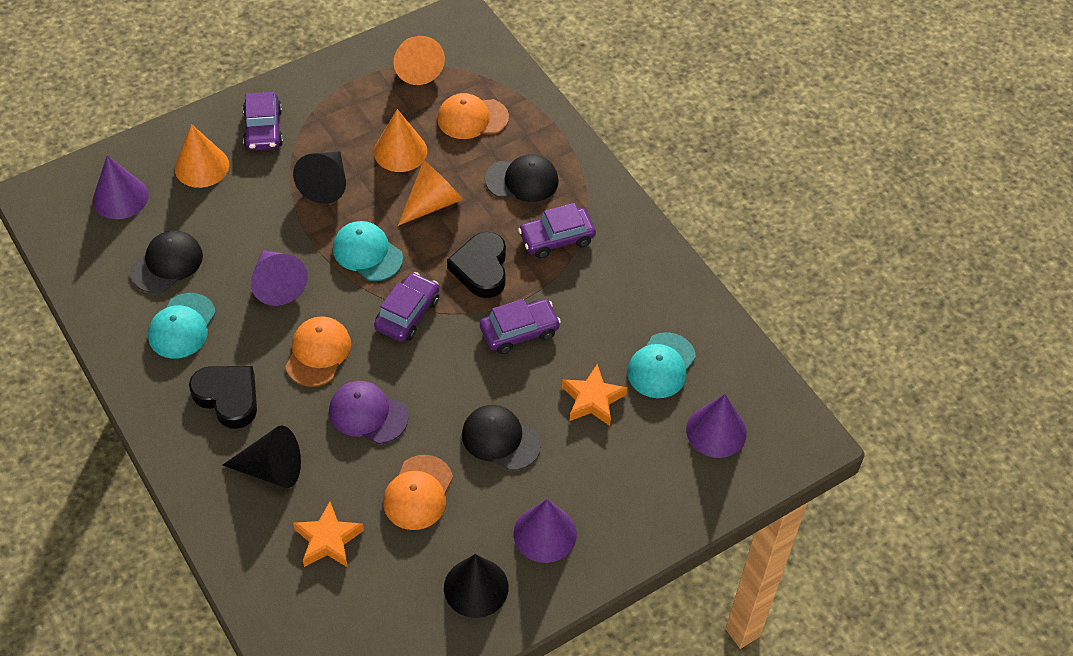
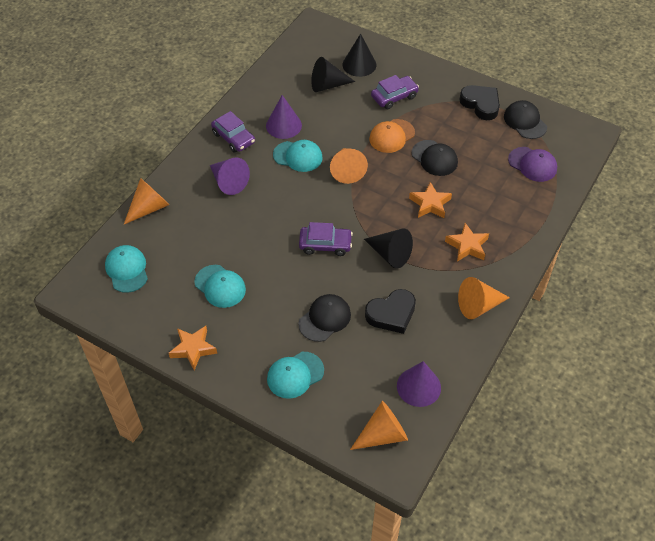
orange cap: 3 -> 1
orange star: 2 -> 3
purple car: 4 -> 3
purple cone: 4 -> 3
turquoise cap: 3 -> 4

